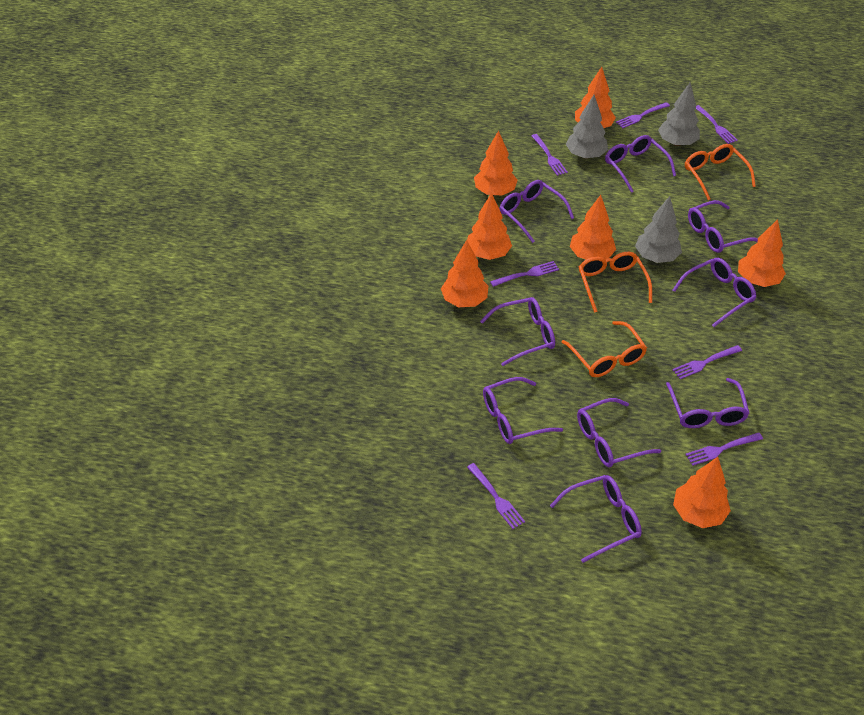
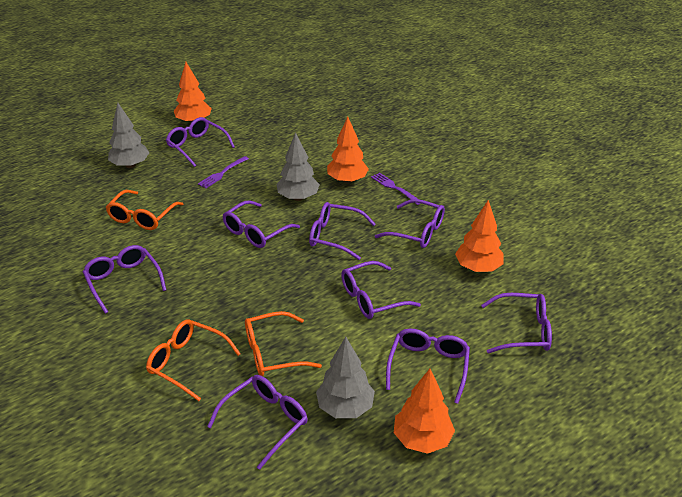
orange tree: 7 -> 4
purple fork: 7 -> 2

